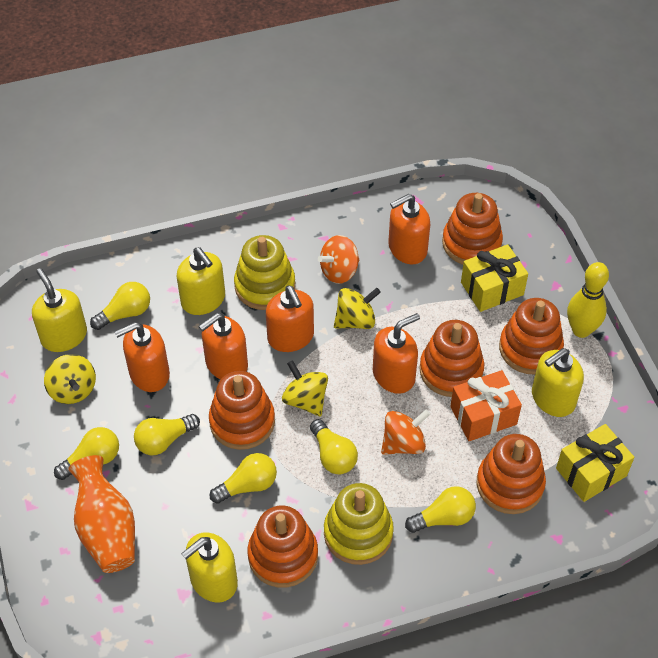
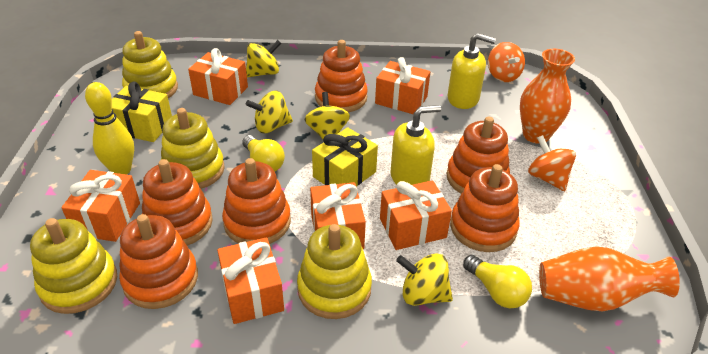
orange gift: 1 -> 6
orange soap dispenser: 5 -> 0
orange vase: 1 -> 2
yellow light bulb: 6 -> 2
yellow soap dispenser: 4 -> 2
yellow spinning top: 3 -> 4
yellow stacking toy: 2 -> 4

